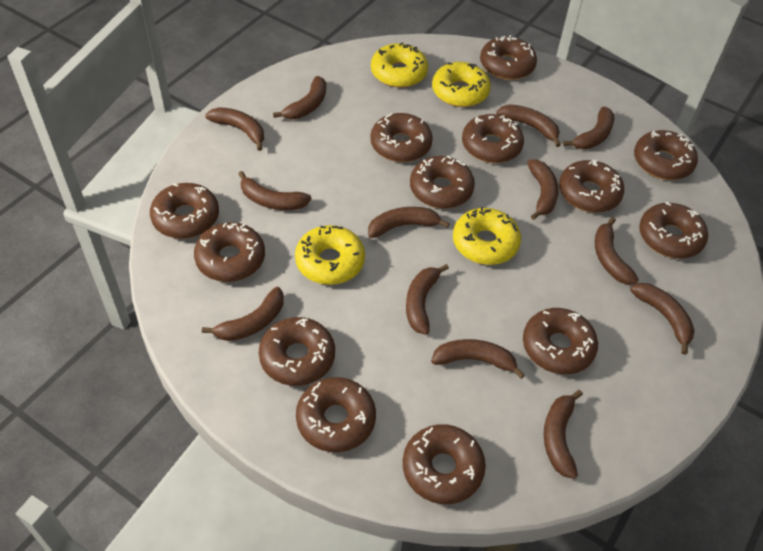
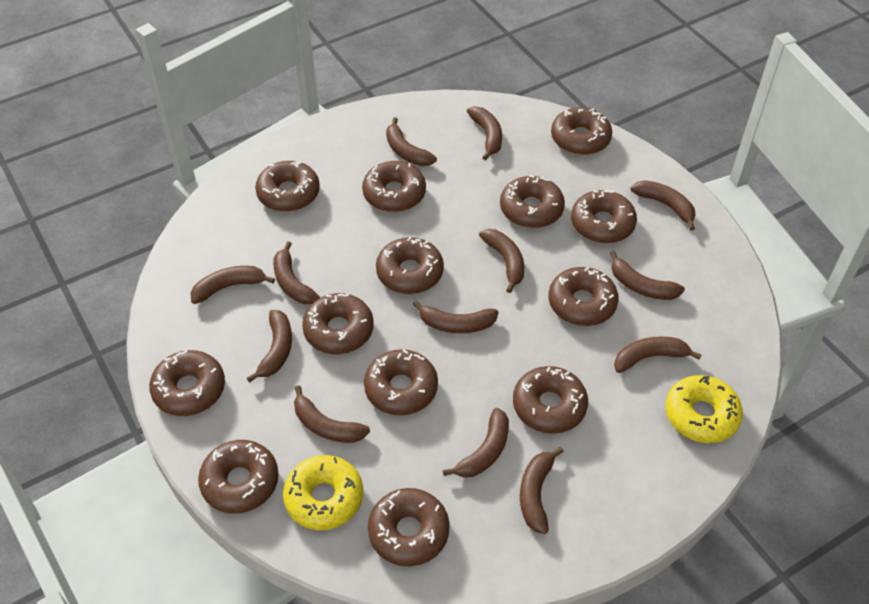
yellow donut: 4 -> 2

